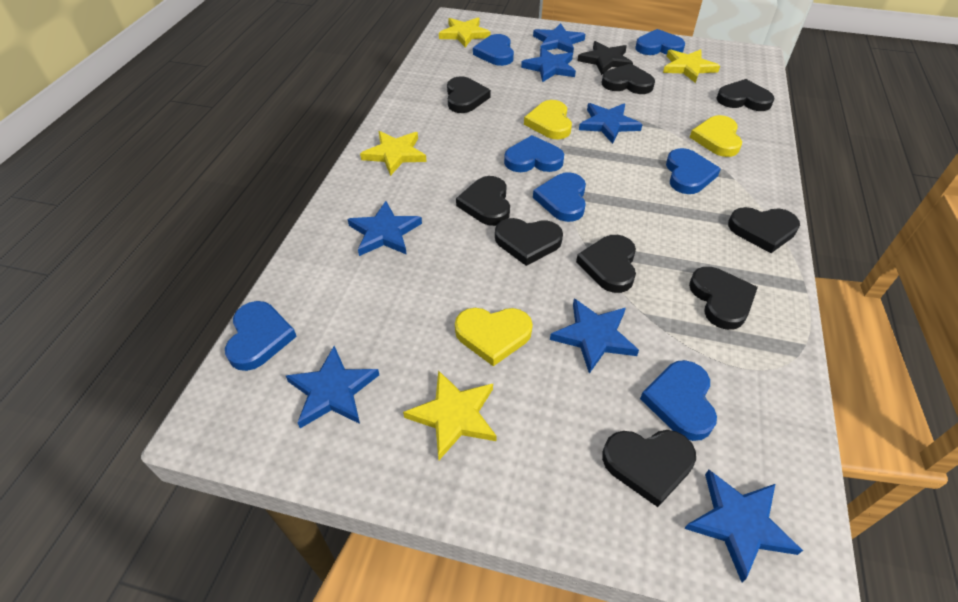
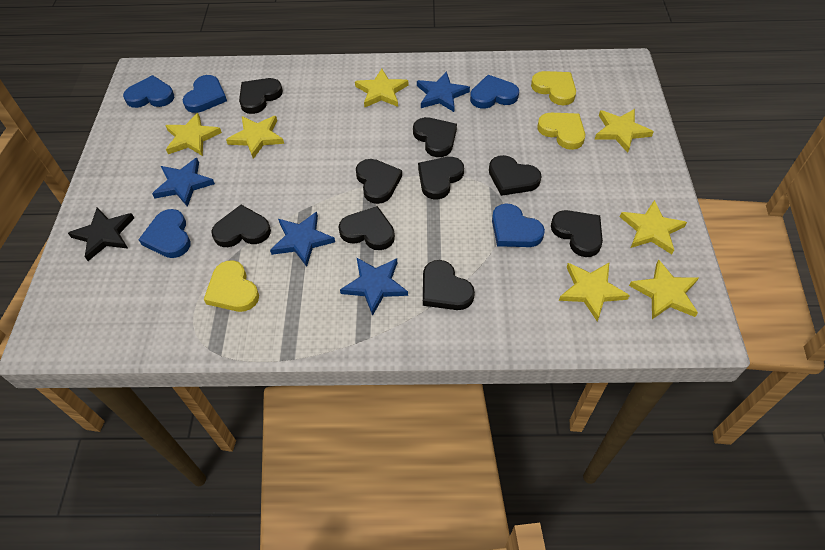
blue heart: 7 -> 5
blue star: 7 -> 4
yellow star: 4 -> 7

